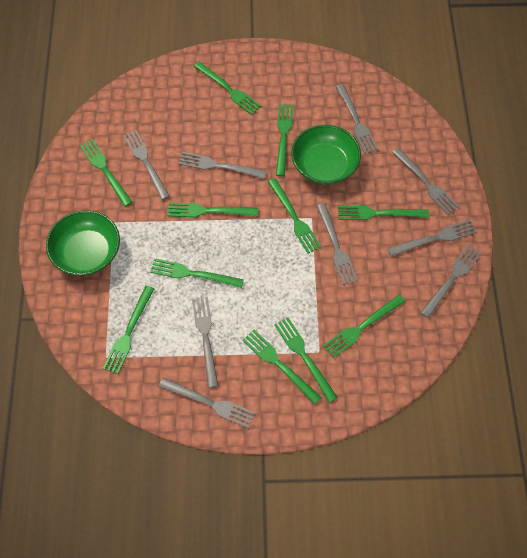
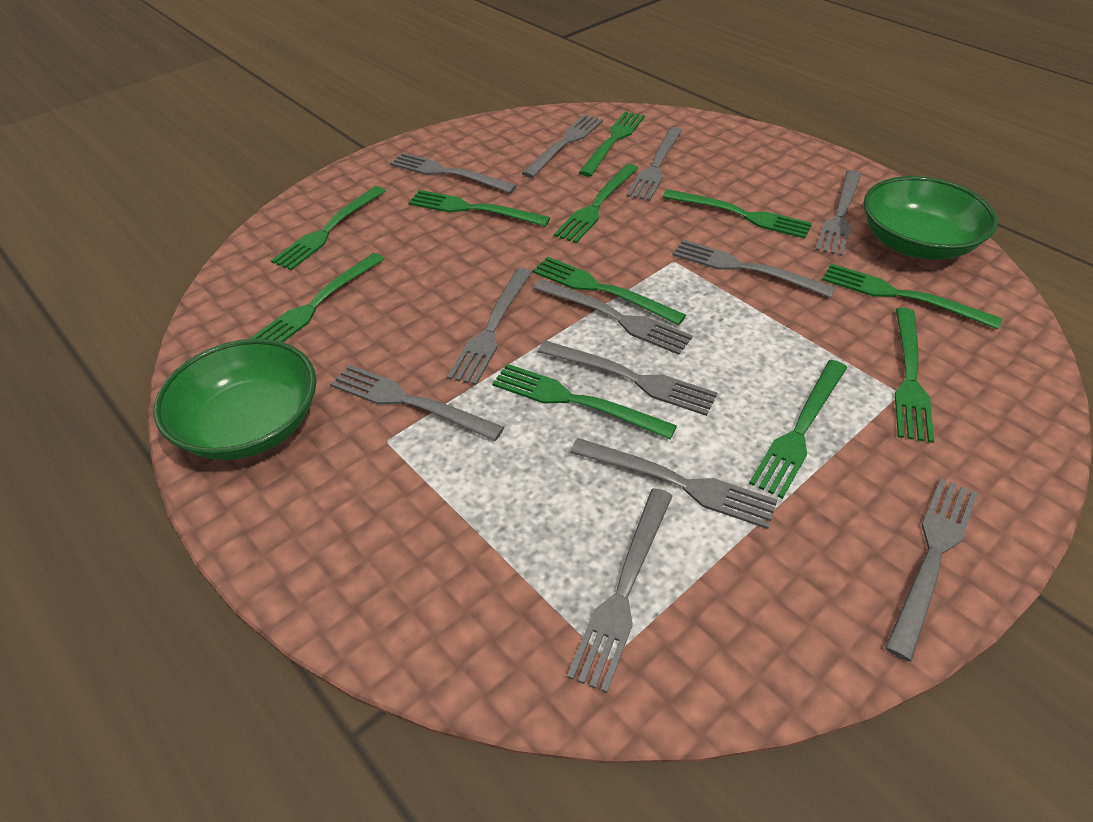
grey fork: 9 -> 12

